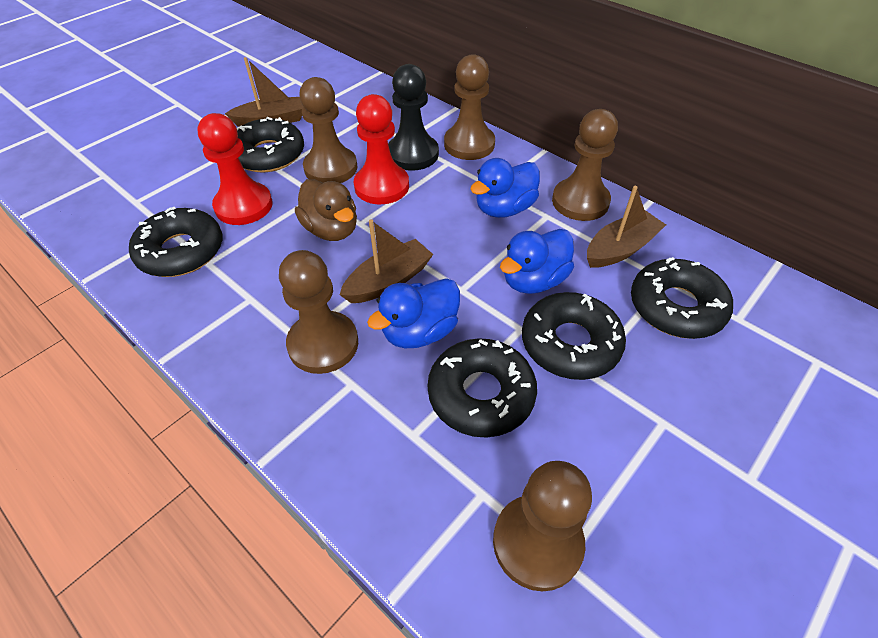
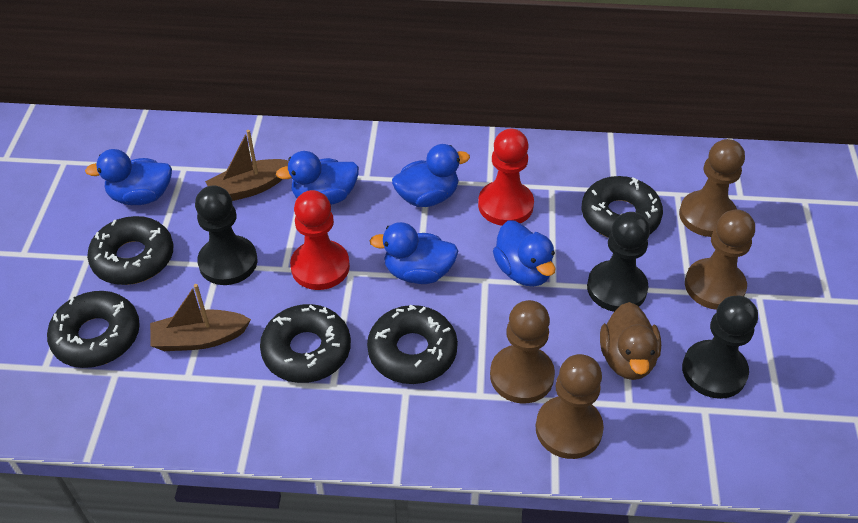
black pawn: 1 -> 3
blue duck: 3 -> 5
brown boat: 3 -> 2
brown pawn: 5 -> 4

